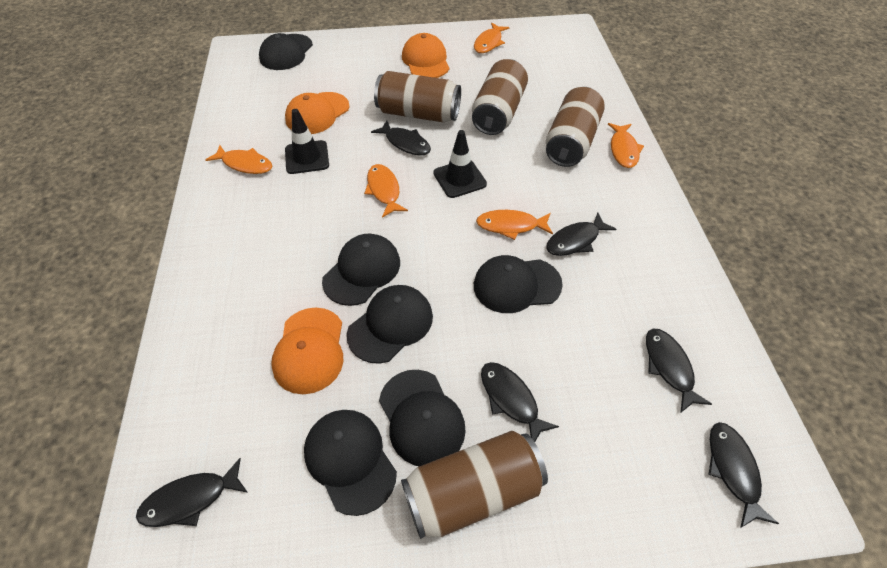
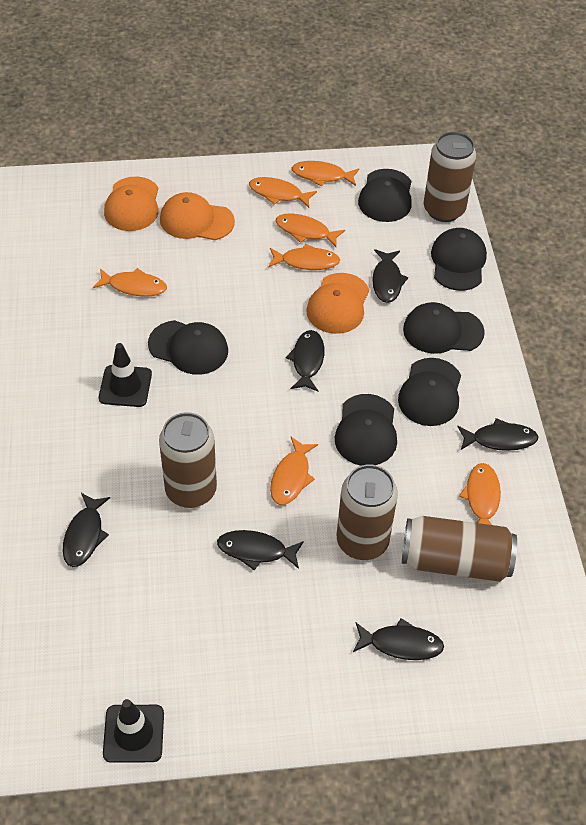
orange fish: 5 -> 7

